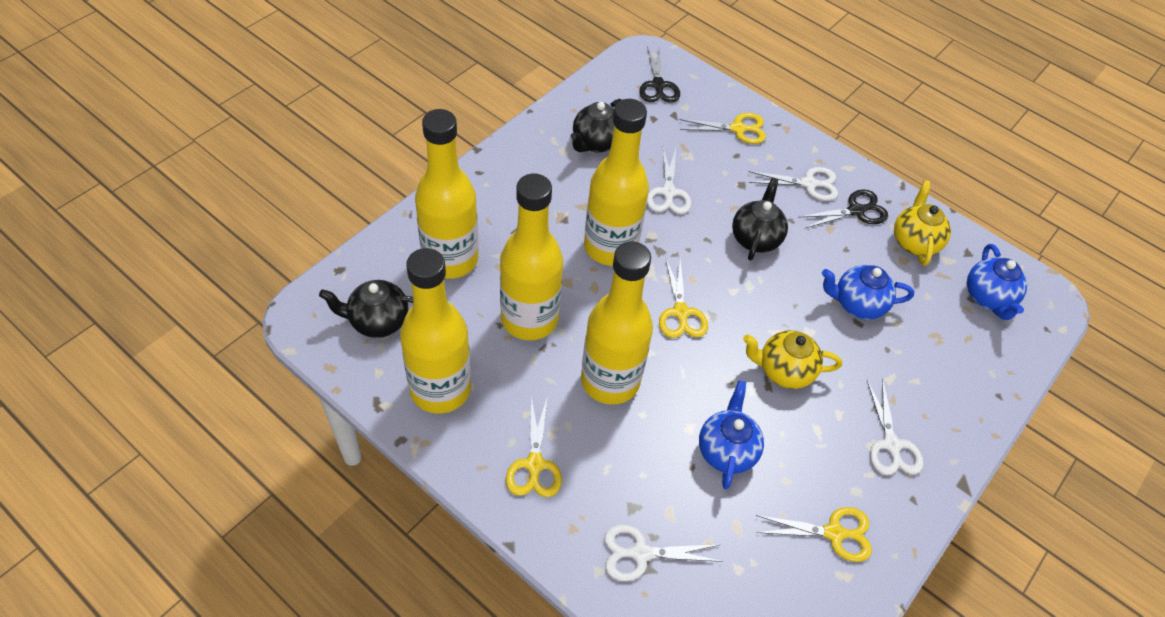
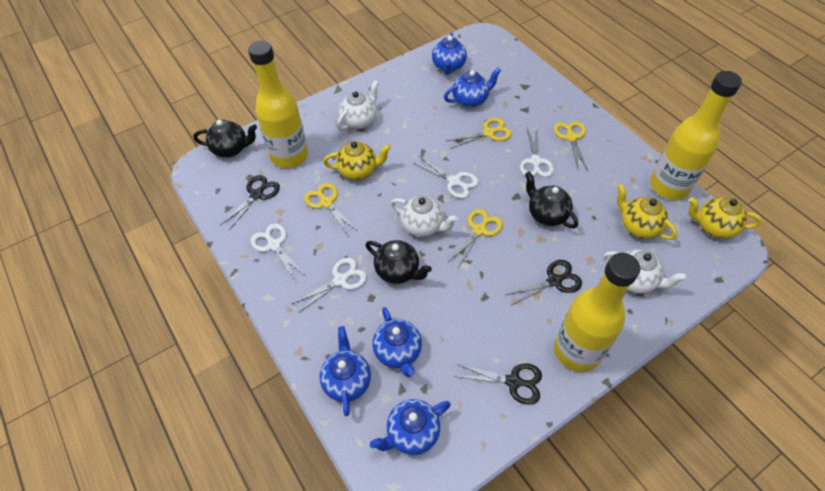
black scissors: 2 -> 3
blue teapot: 3 -> 5
white teapot: 0 -> 3
yellow bottle: 5 -> 3
yellow teapot: 2 -> 3

